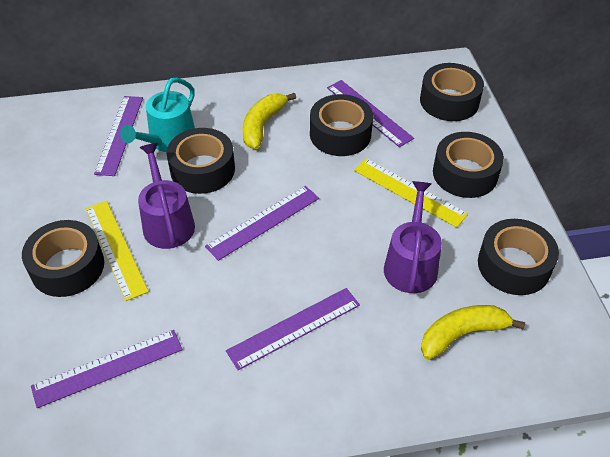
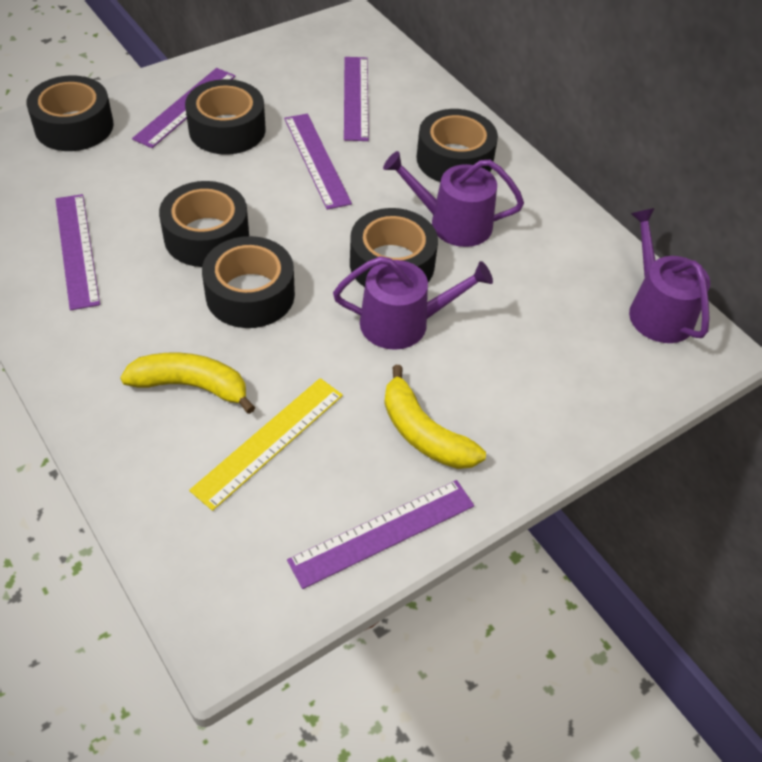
purple watering can: 2 -> 3
turquoise watering can: 1 -> 0
yellow ruler: 2 -> 1

